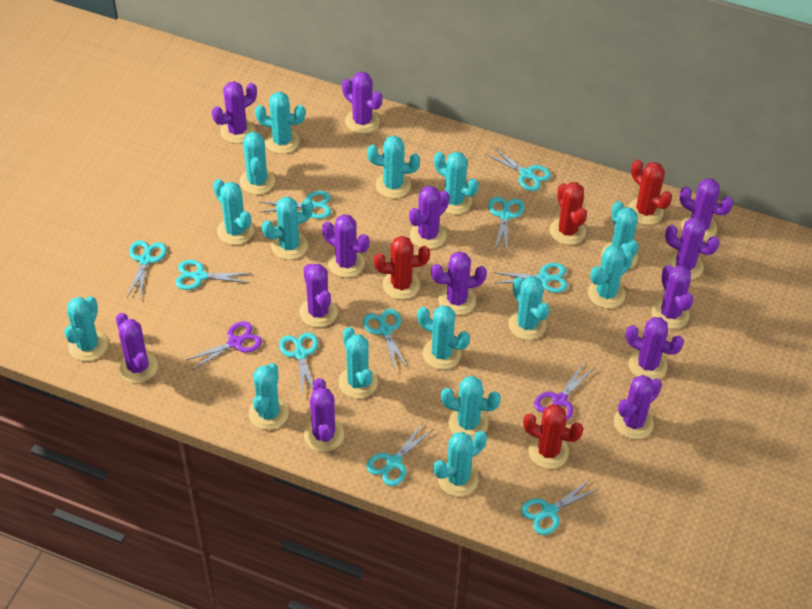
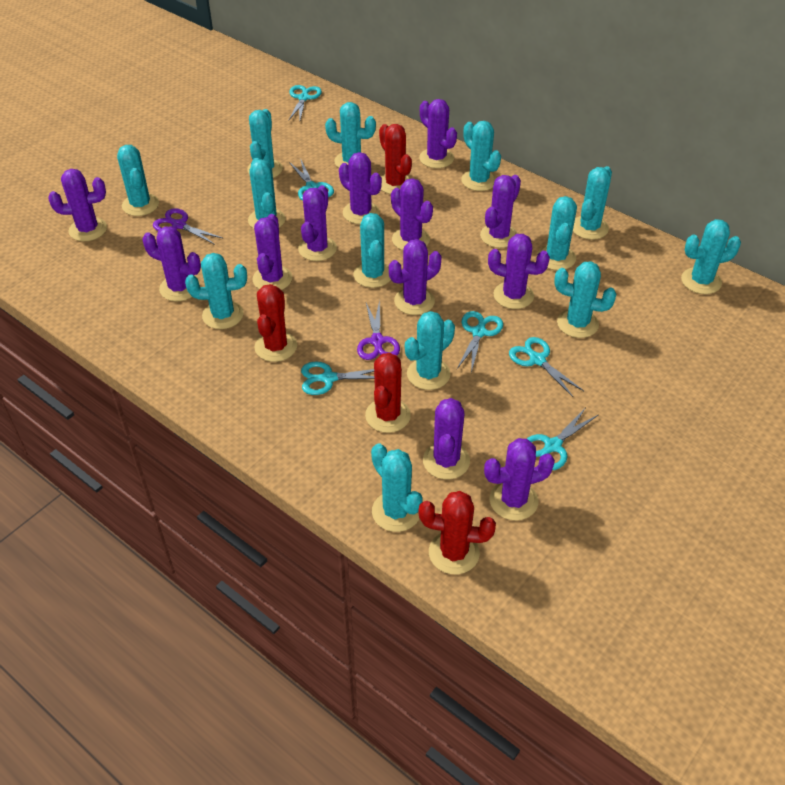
purple cactus: 13 -> 12
turquoise cactus: 15 -> 13
turquoise scissors: 10 -> 6

